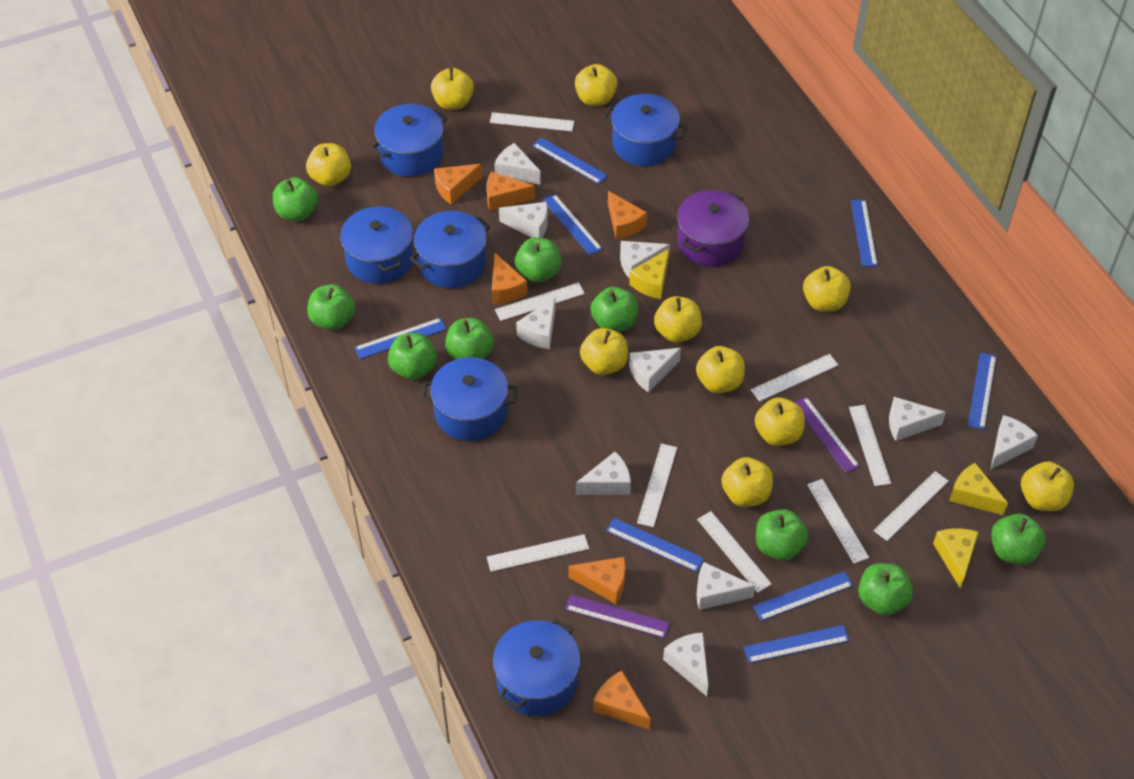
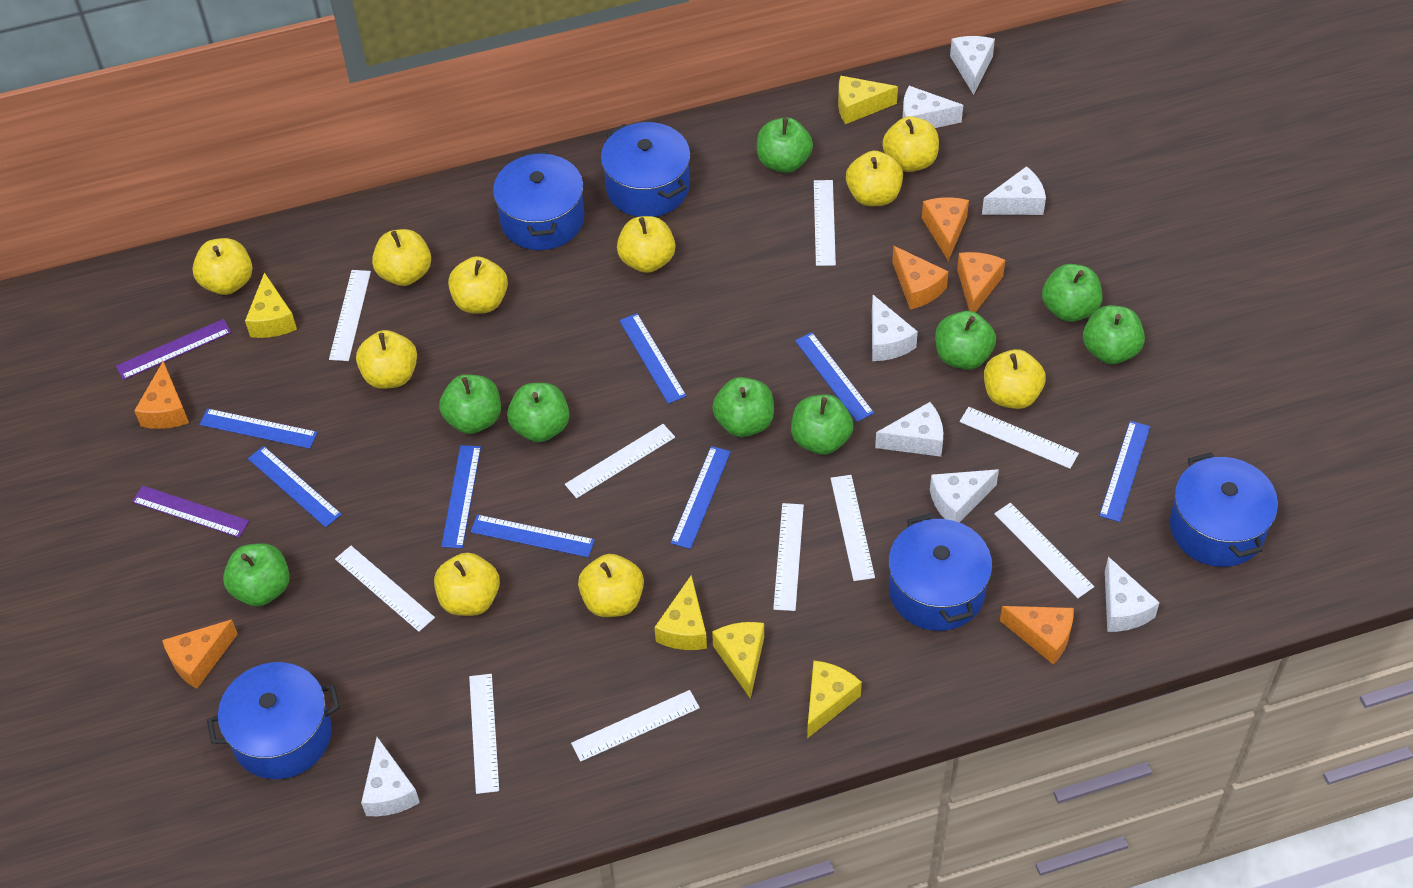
blue pot: 6 -> 5
purple pot: 1 -> 0
white cheese: 10 -> 8
white ruler: 9 -> 10
yellow cheese: 3 -> 5

